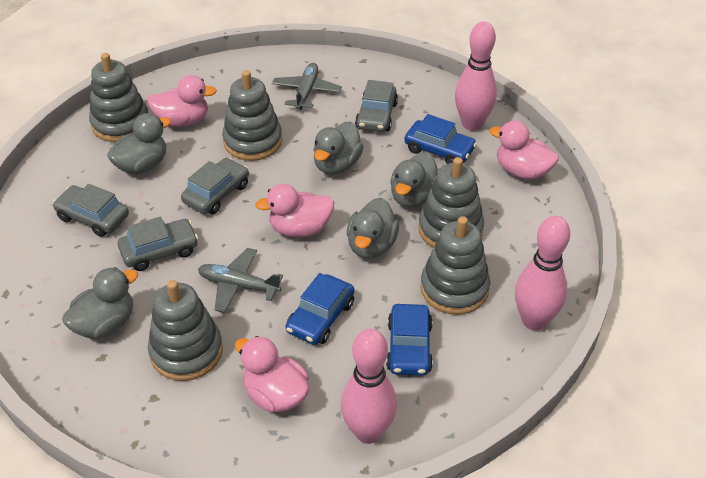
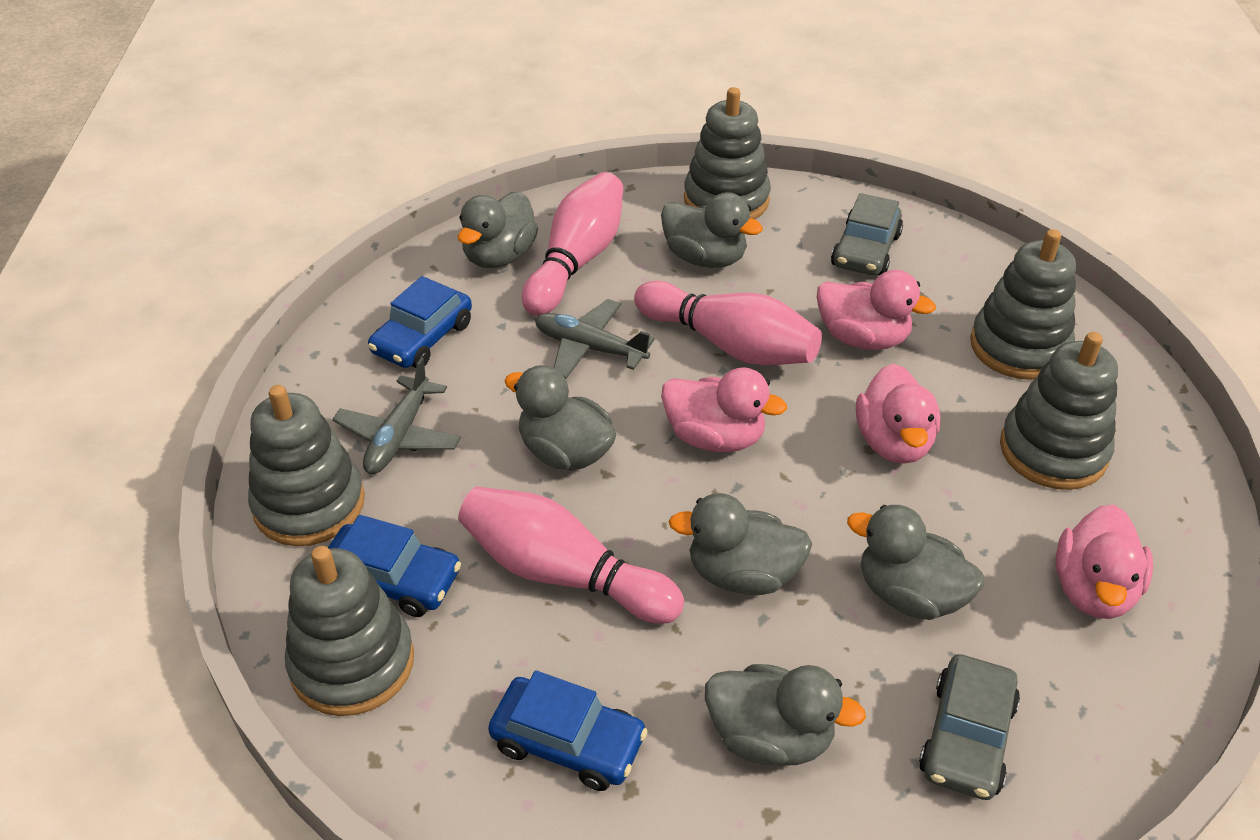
grey car: 4 -> 2
grey duck: 5 -> 6

